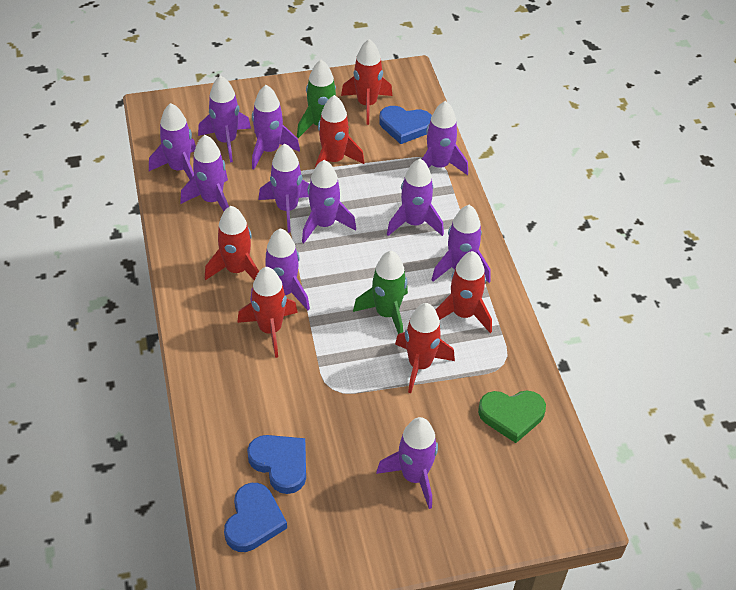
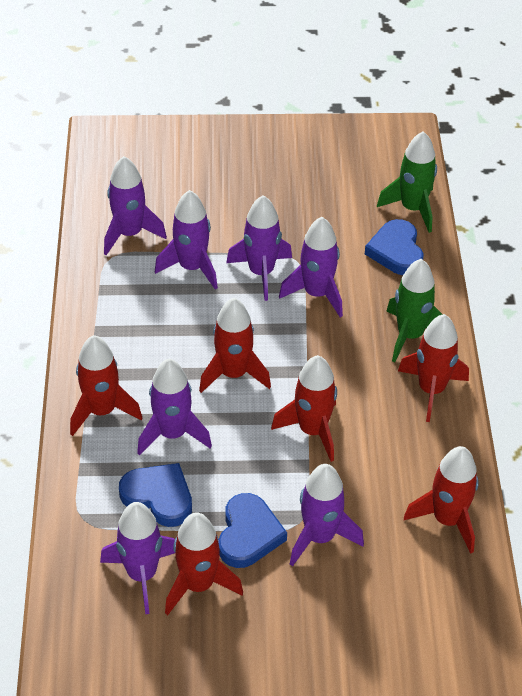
green heart: 1 -> 0
purple rocket: 11 -> 7

